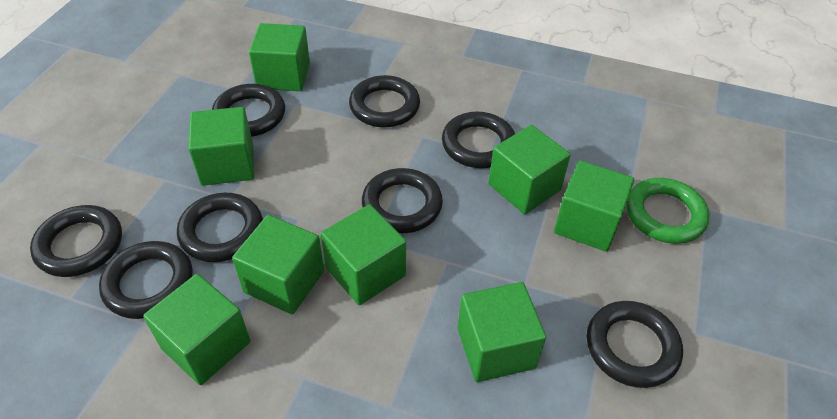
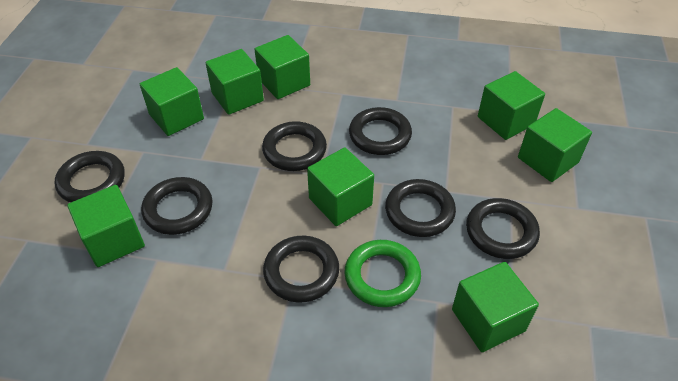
black ring: 8 -> 7

